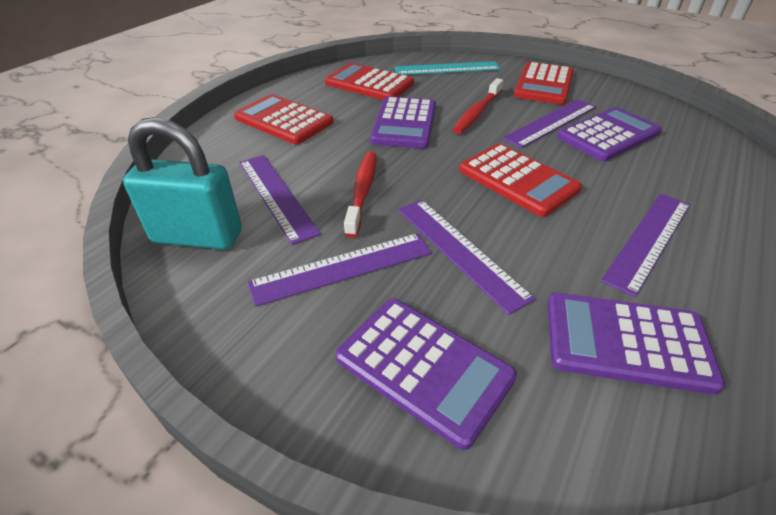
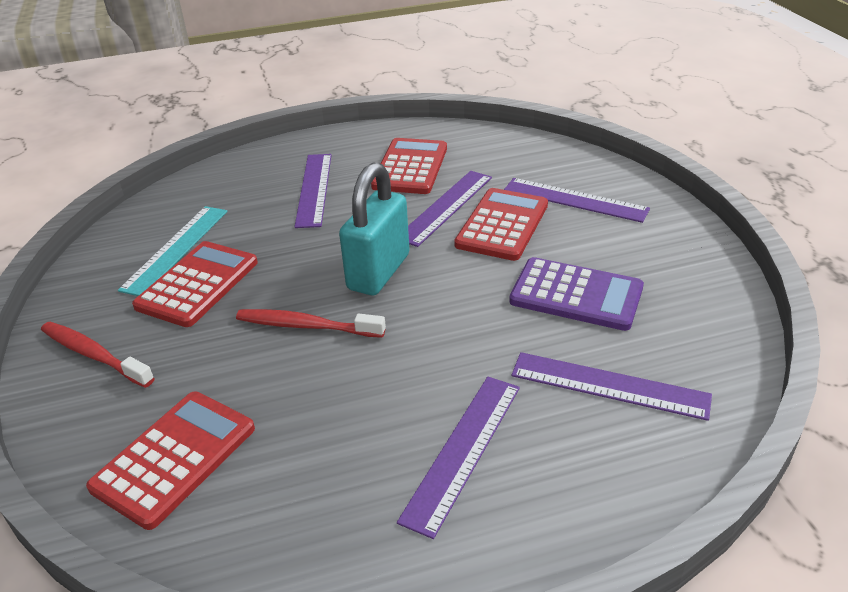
purple calculator: 4 -> 1

